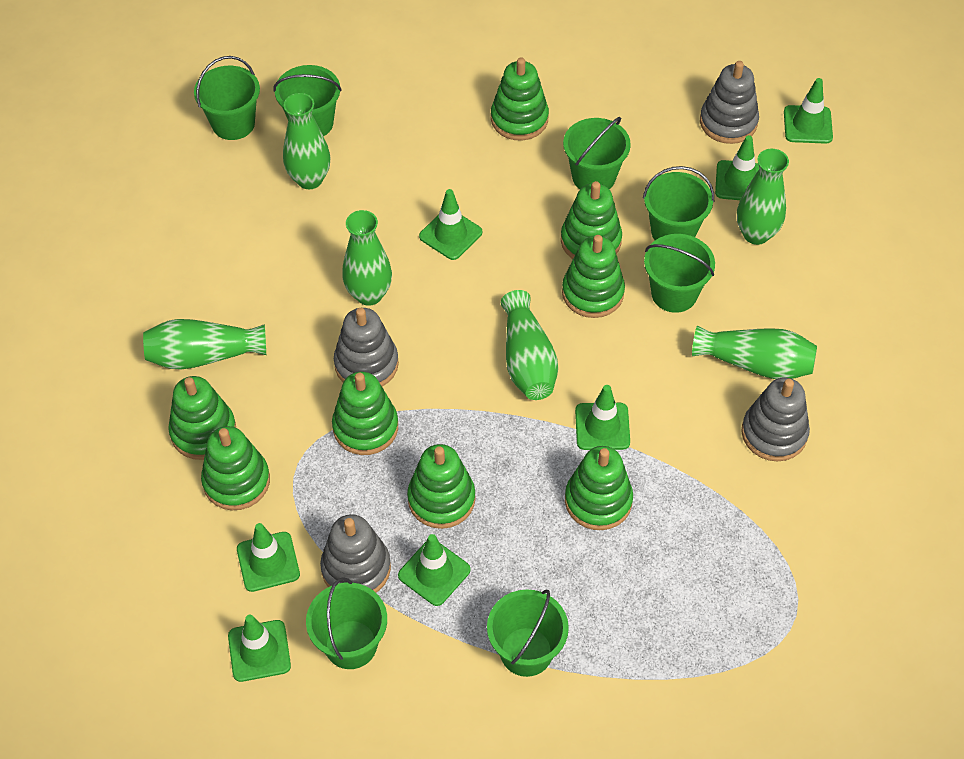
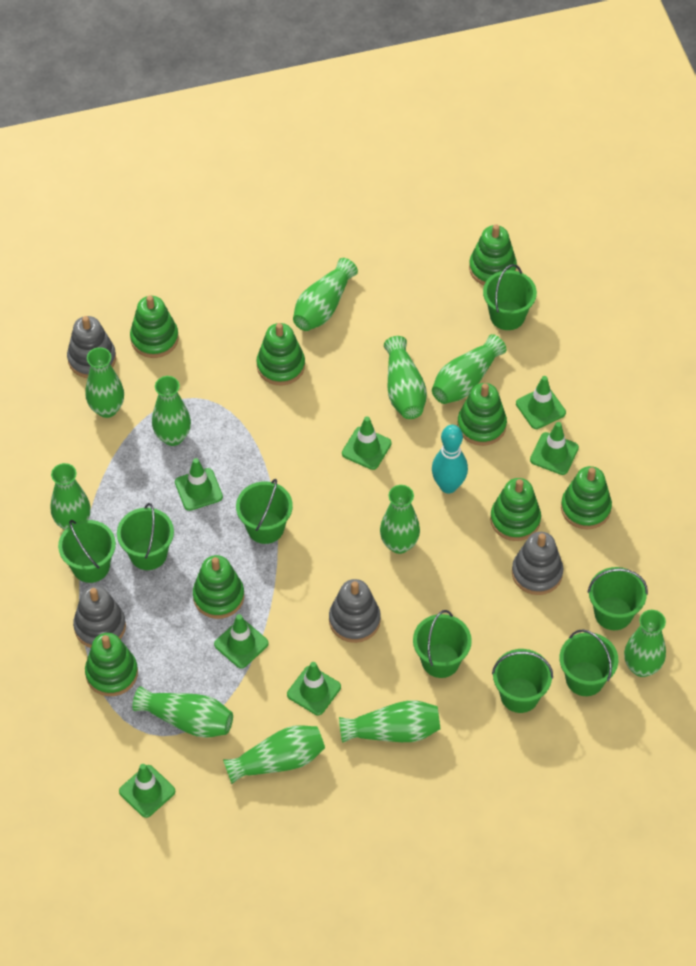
green bucket: 7 -> 8
green vase: 6 -> 11
turquoise bowling pin: 0 -> 1

